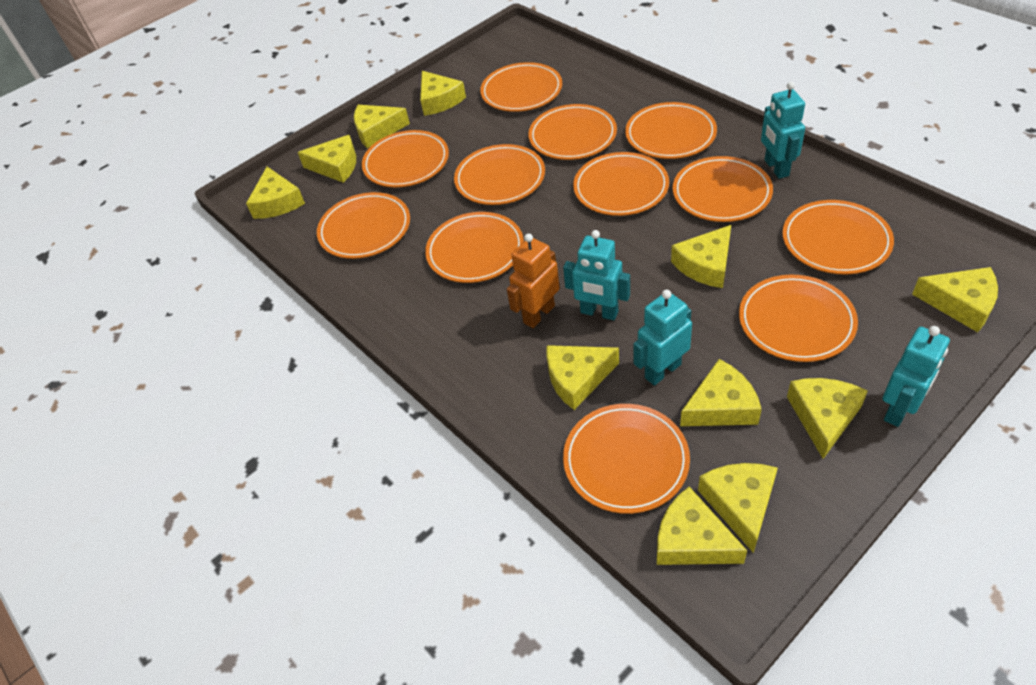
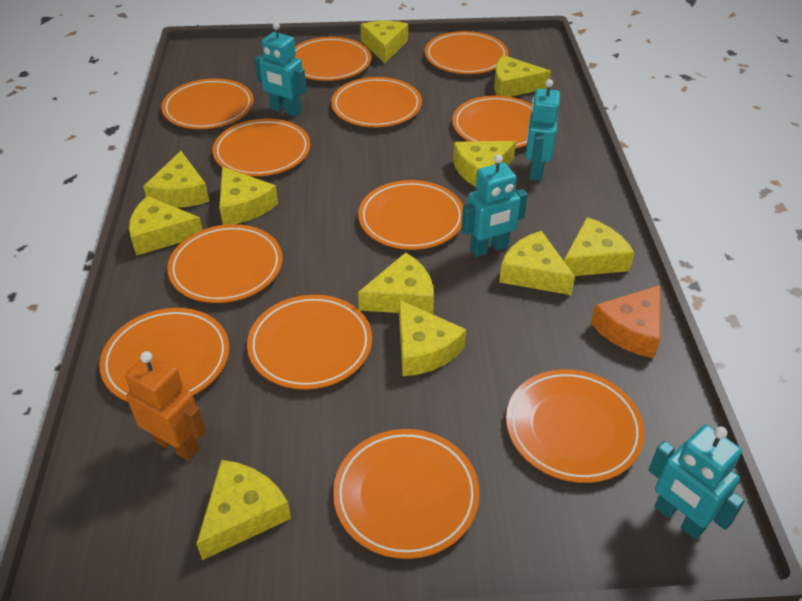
orange cheese: 0 -> 1

